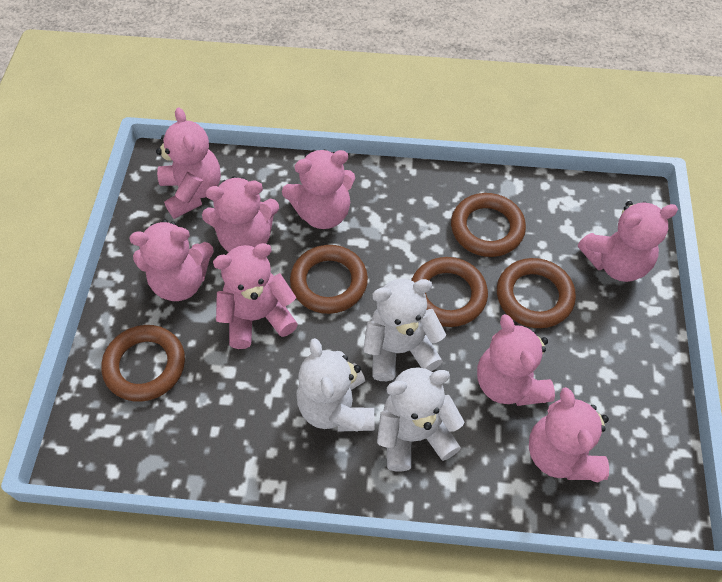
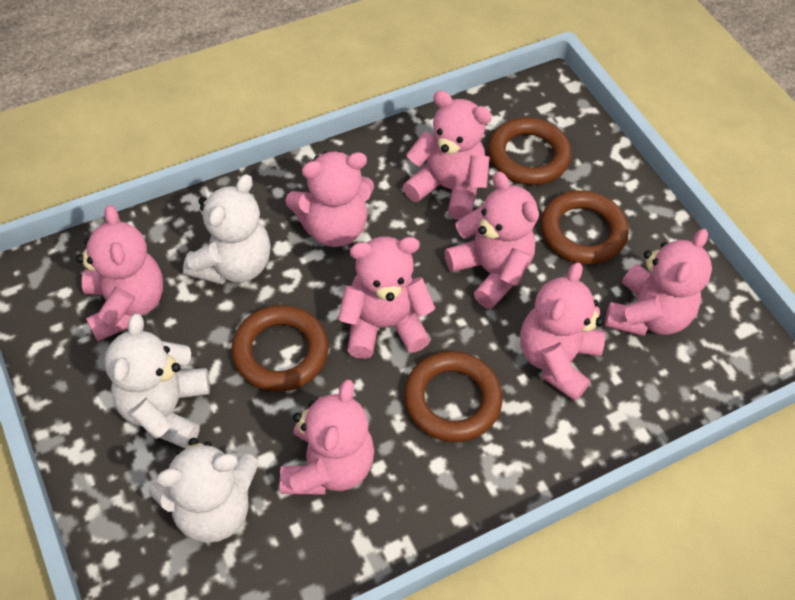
brown ring: 5 -> 4

